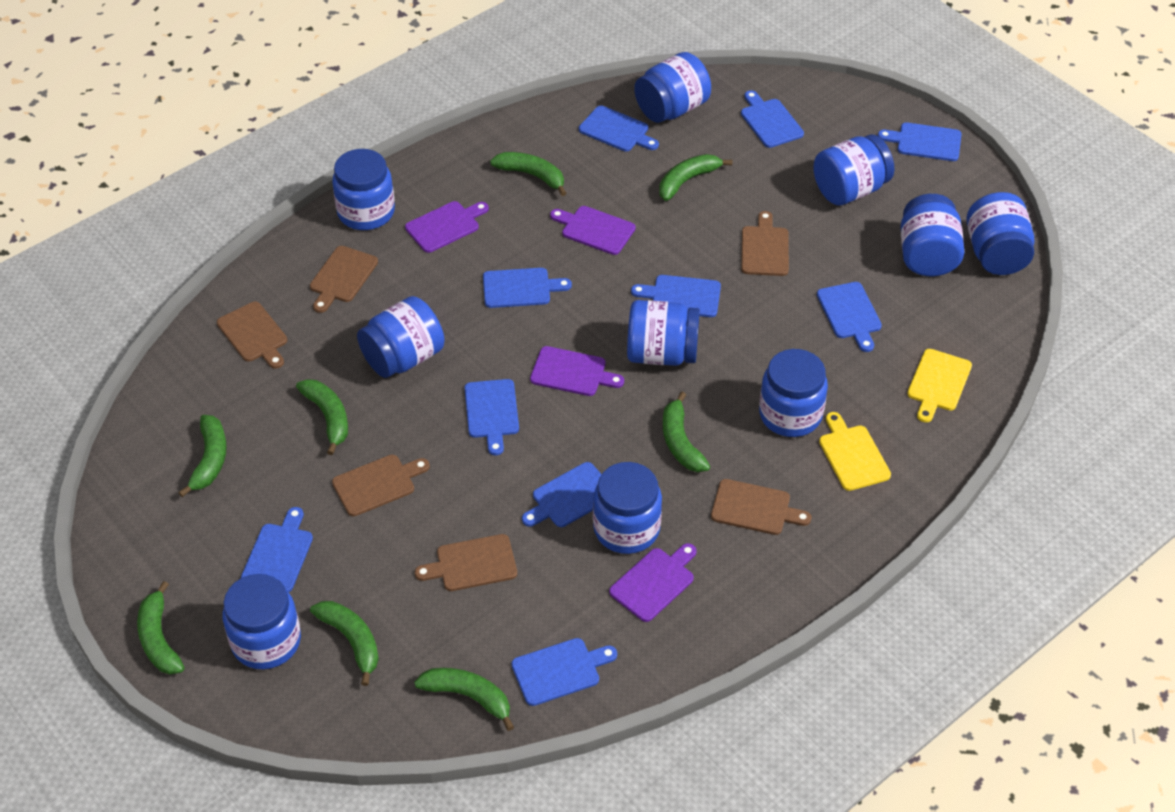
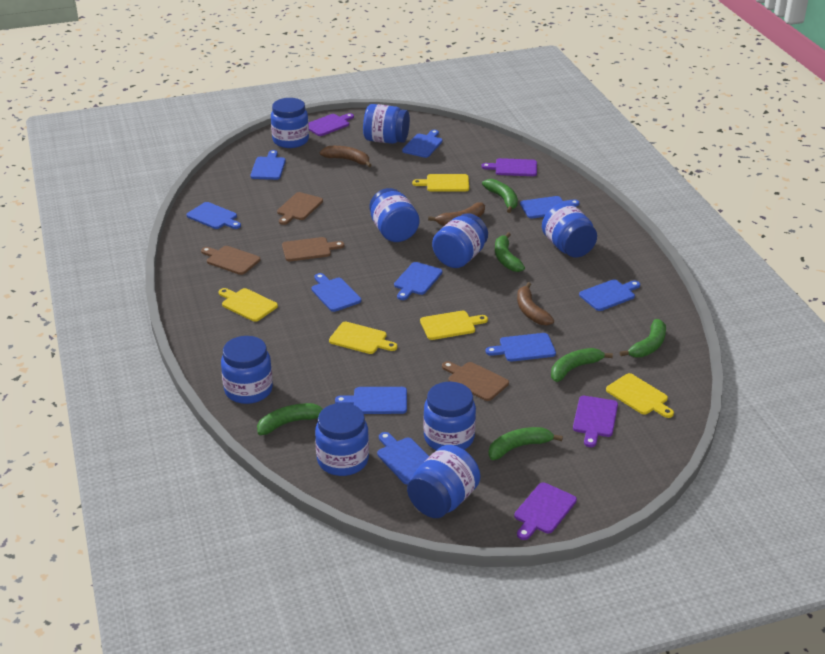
blue jar: 10 -> 9
brown banana: 0 -> 3
brown cutting board: 6 -> 4
green banana: 8 -> 6
yellow cutting board: 2 -> 5

